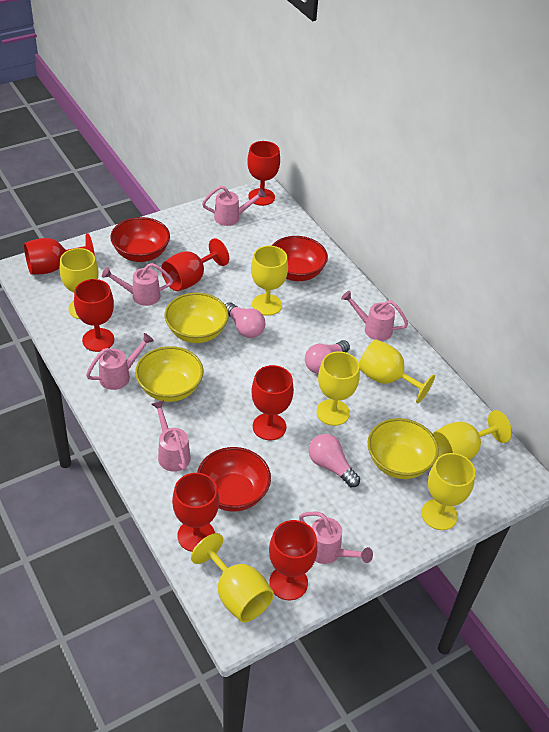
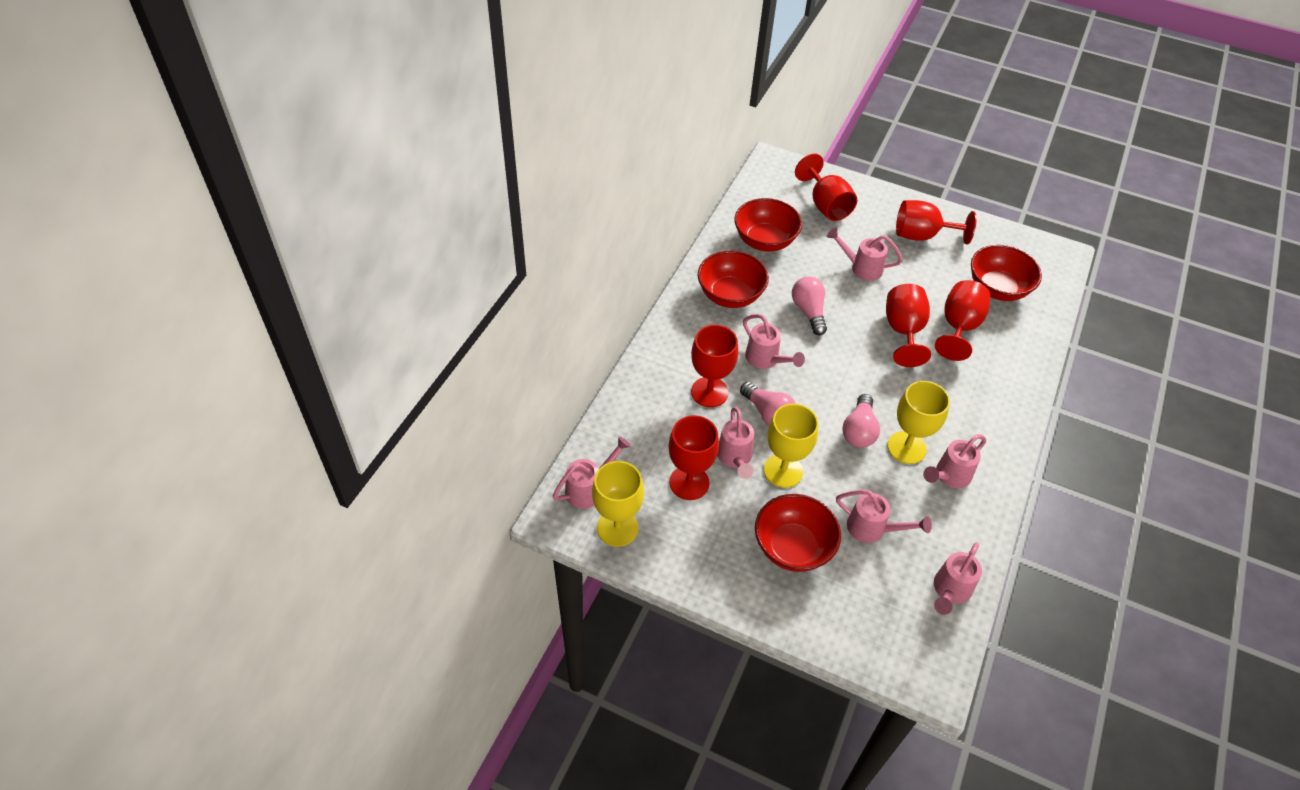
pink watering can: 6 -> 7
red bowl: 3 -> 4
red goblet: 7 -> 6
yellow bowl: 3 -> 0
yellow goblet: 7 -> 3

